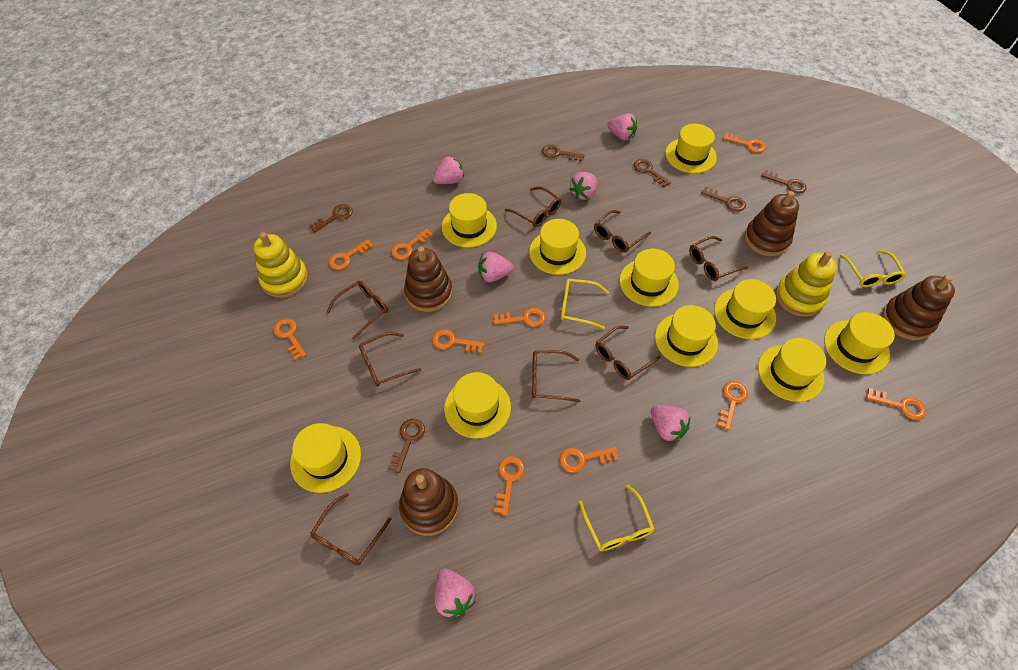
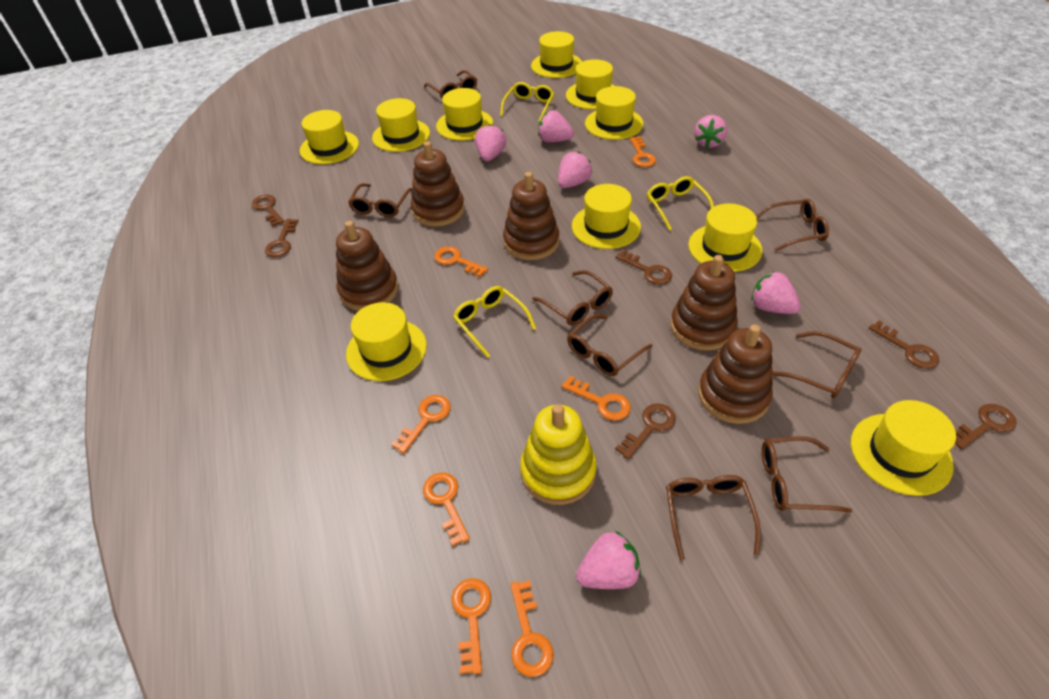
brown stacking toy: 4 -> 5
orange key: 10 -> 7
yellow stacking toy: 2 -> 1

